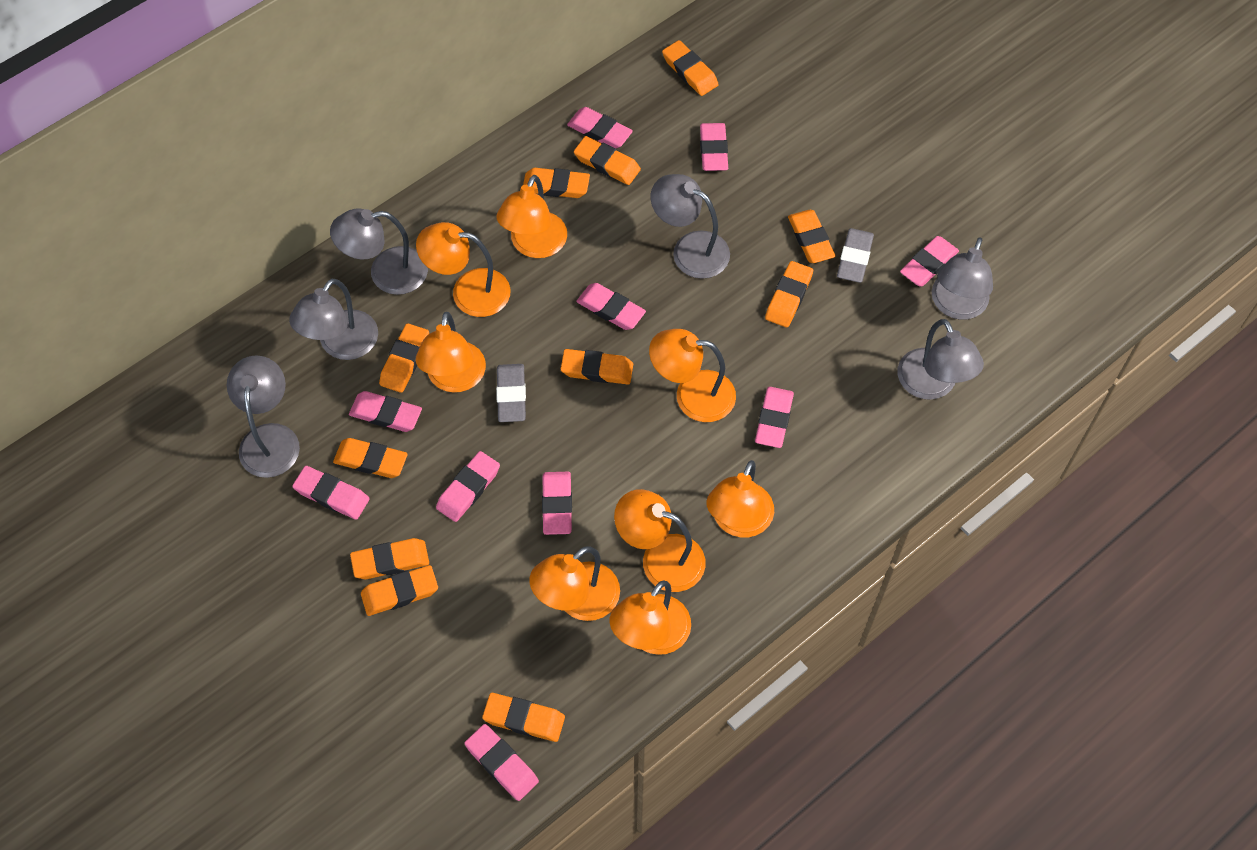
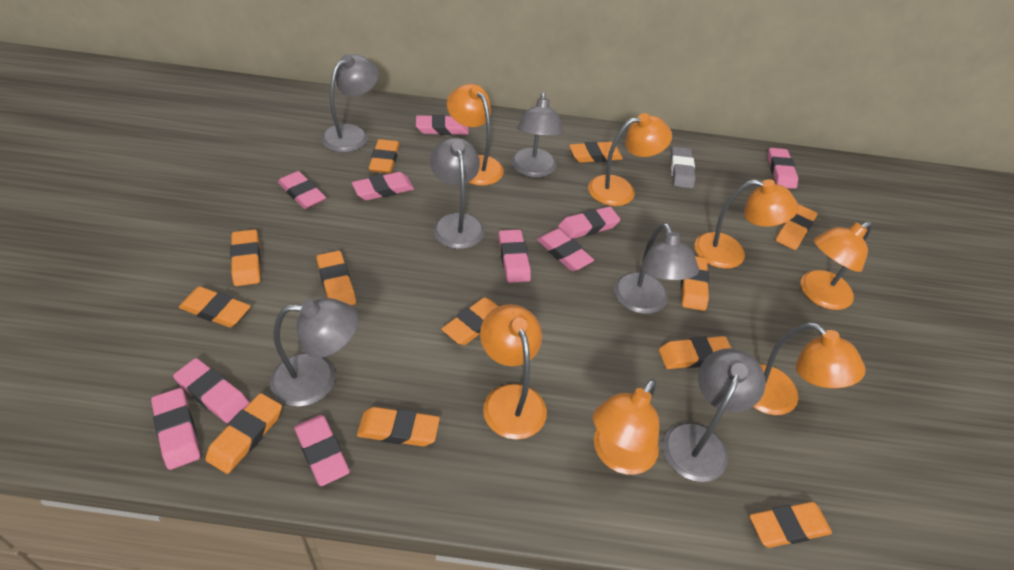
grey eraser: 2 -> 1
orange eraser: 11 -> 12
orange lamp: 8 -> 7

